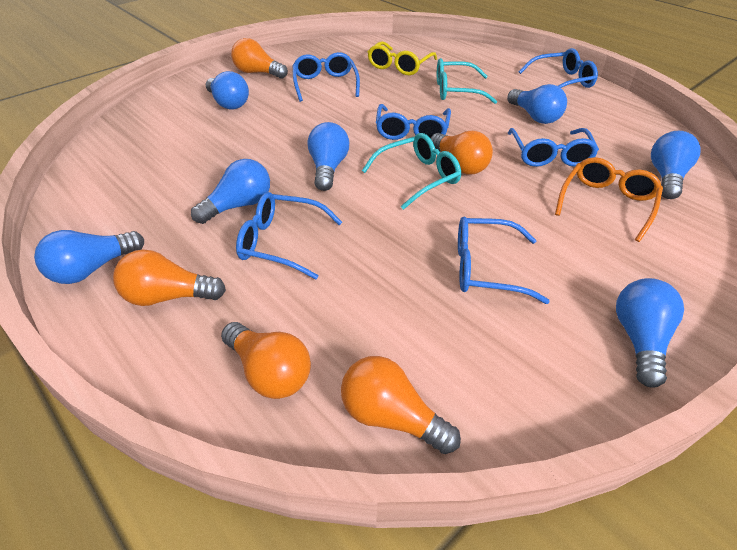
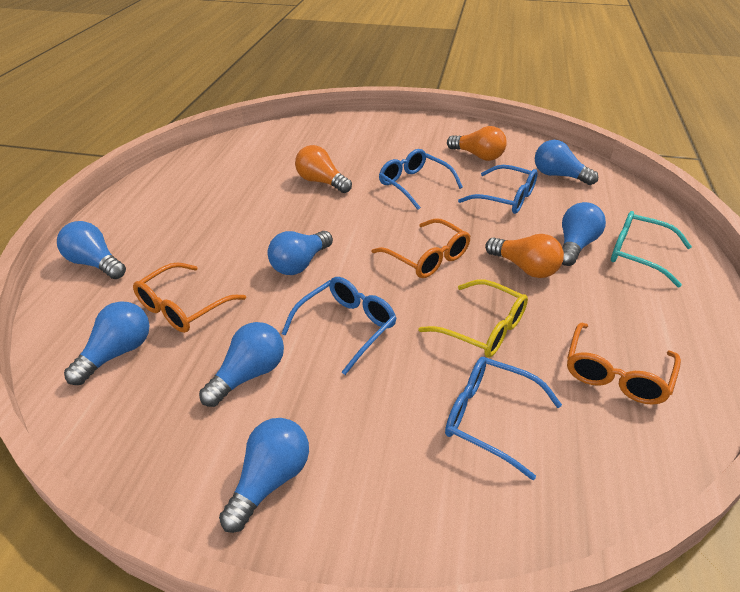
blue glasses: 6 -> 4
orange glasses: 1 -> 3
orange light bulb: 5 -> 3
turquoise glasses: 2 -> 1

